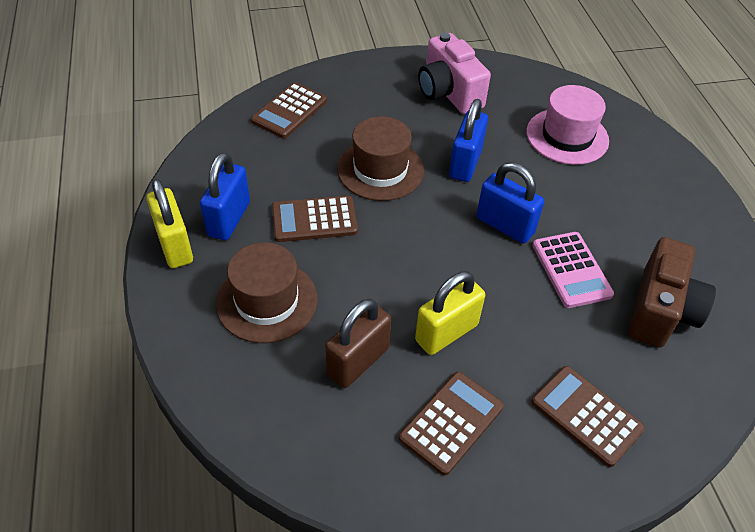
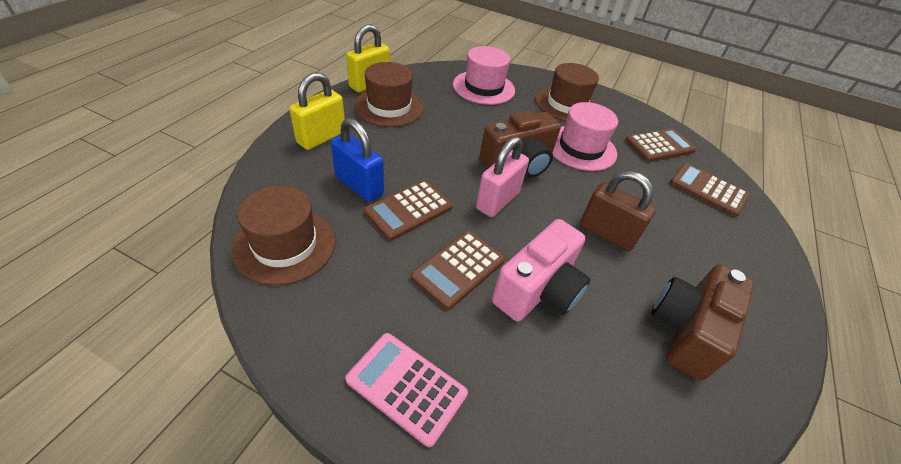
blue padlock: 3 -> 1
brown camera: 1 -> 2
brown hat: 2 -> 3
pink hat: 1 -> 2
pink padlock: 0 -> 1

